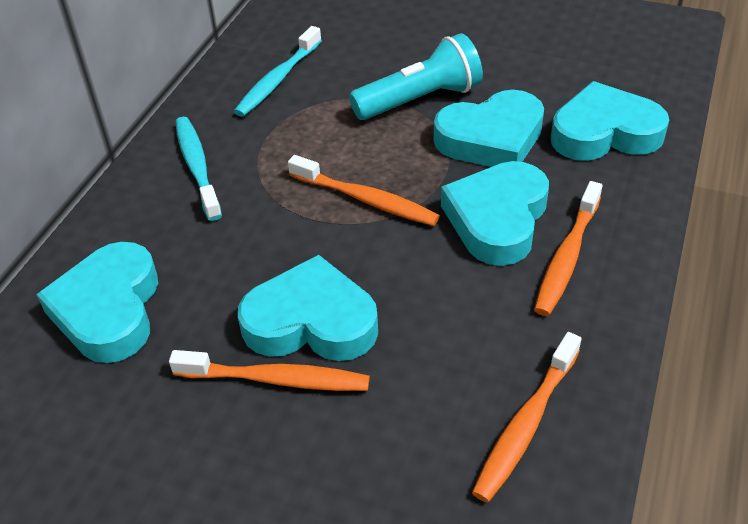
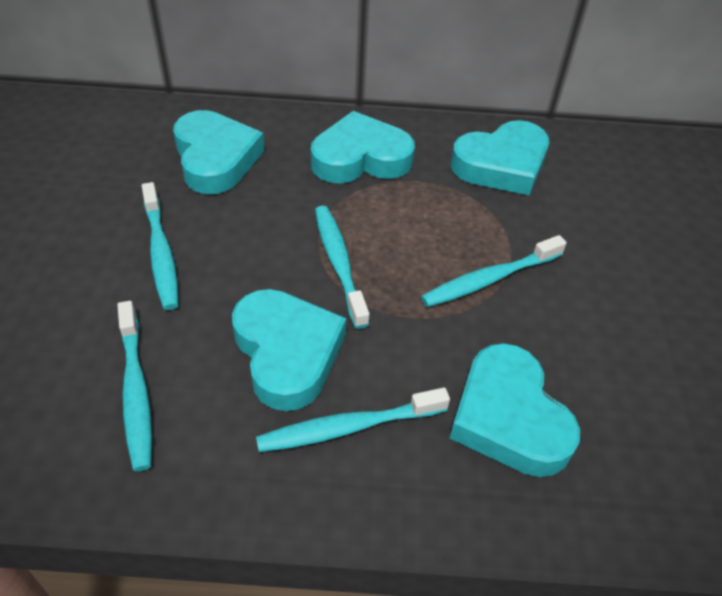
orange toothbrush: 4 -> 0
turquoise flashlight: 1 -> 0
turquoise toothbrush: 2 -> 5

